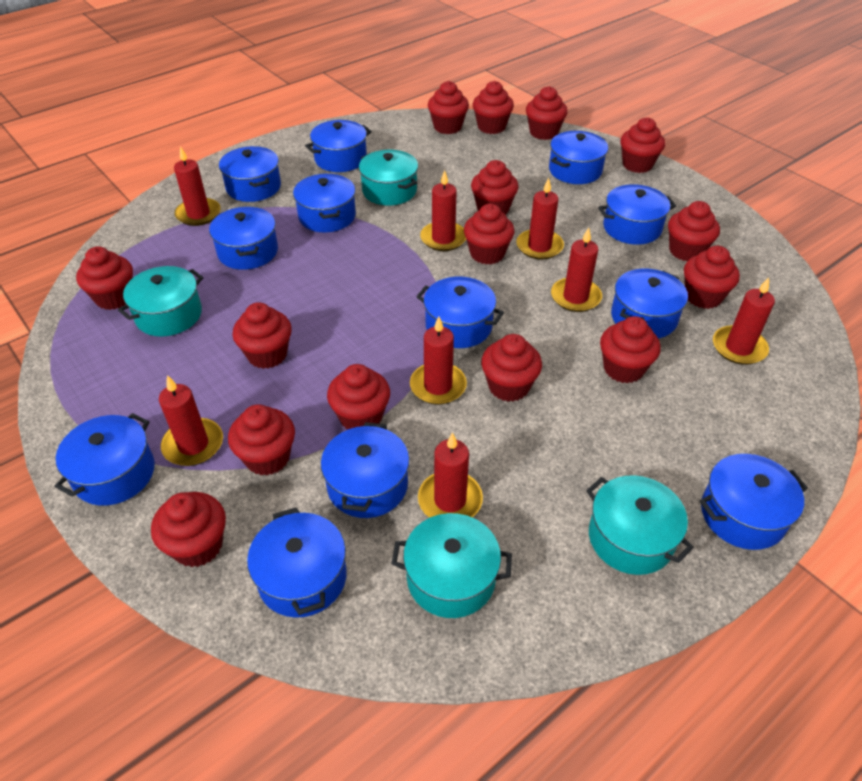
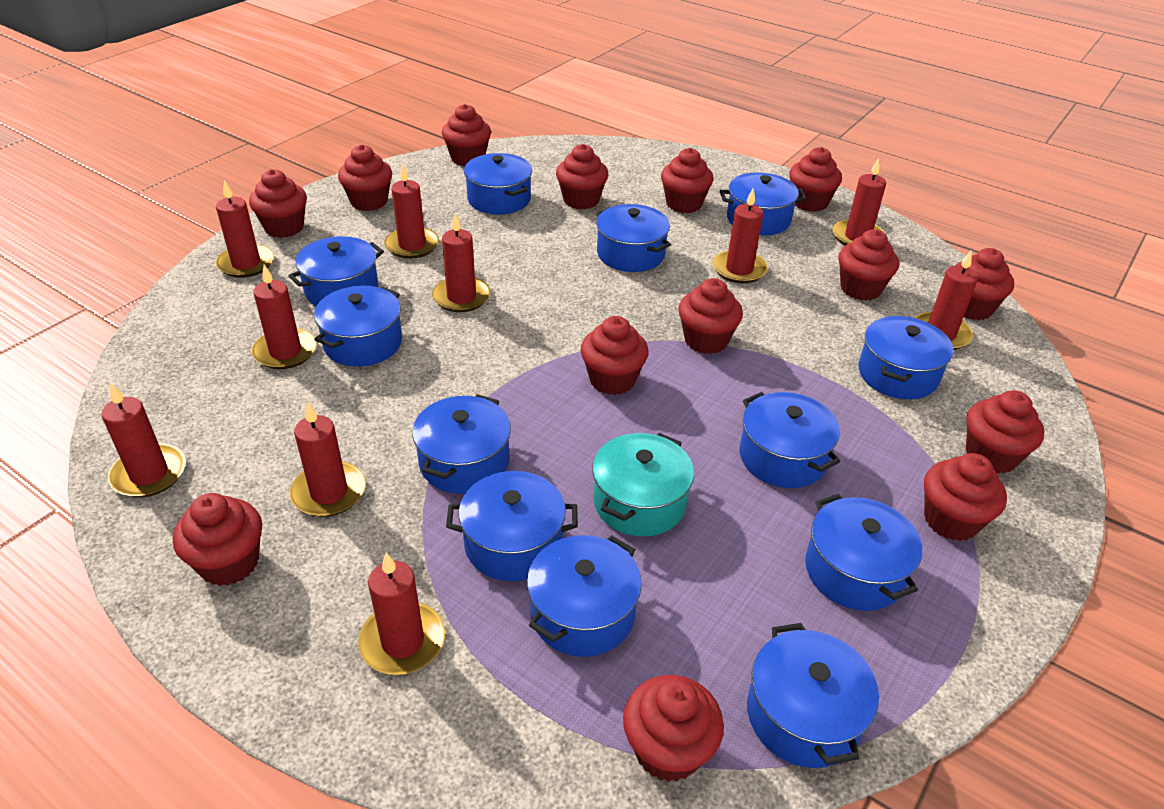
red candle: 8 -> 10
red cupcake: 15 -> 14
turquoise pot: 4 -> 1

